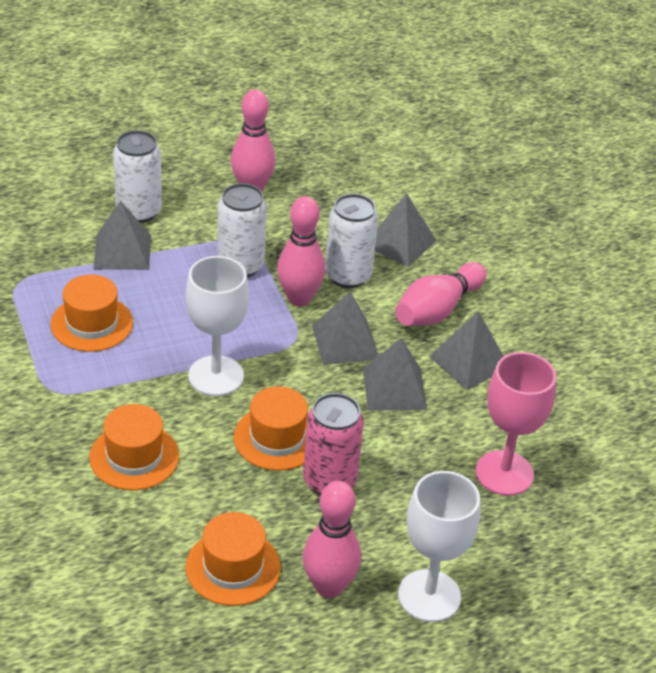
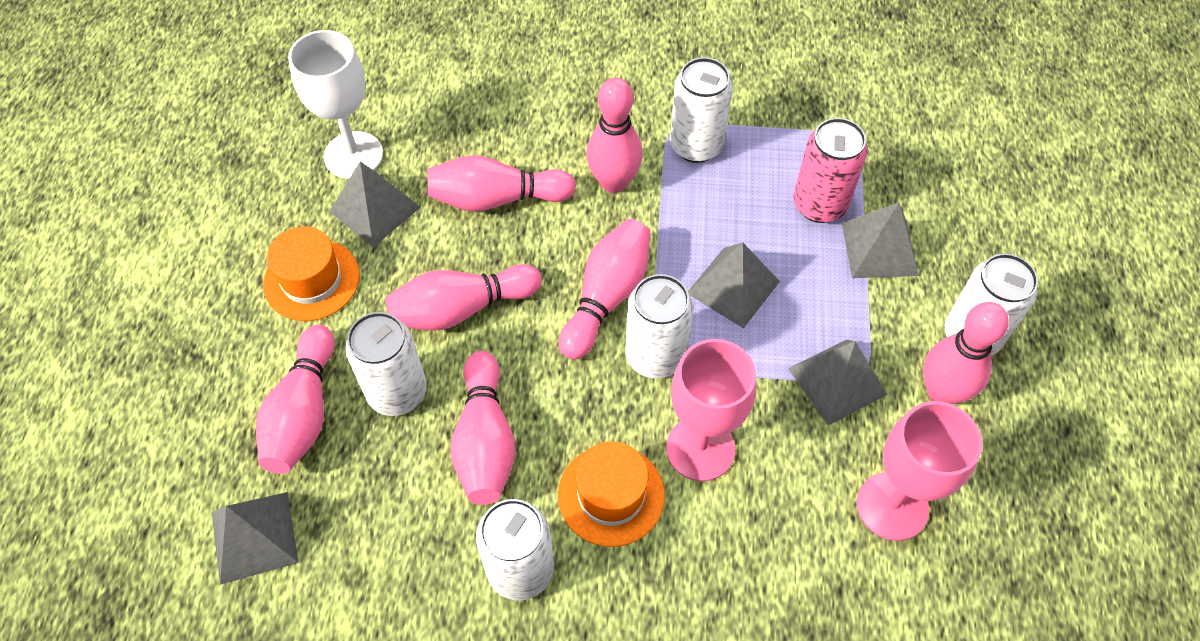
orange hat: 4 -> 2
pink bowling pin: 4 -> 7
pink goblet: 1 -> 2
white can: 3 -> 5
white goblet: 2 -> 1

